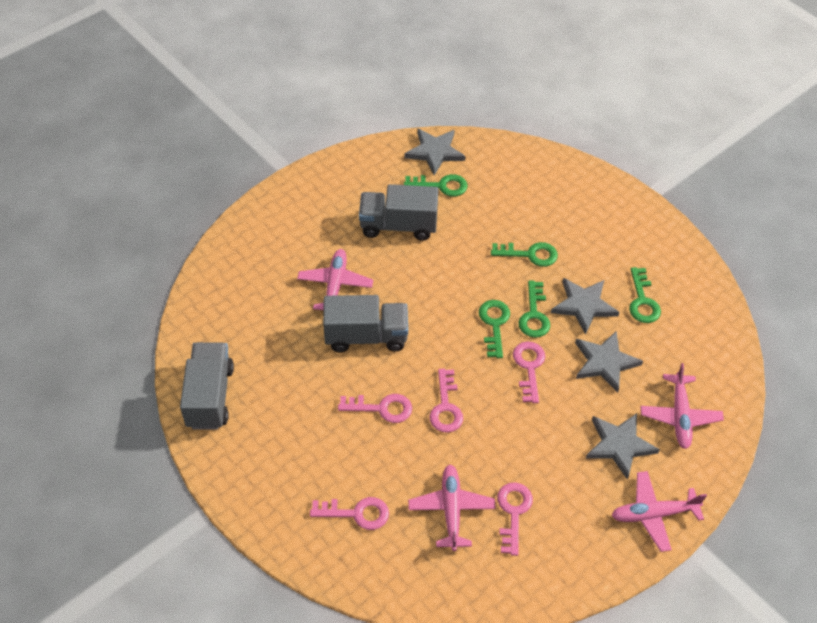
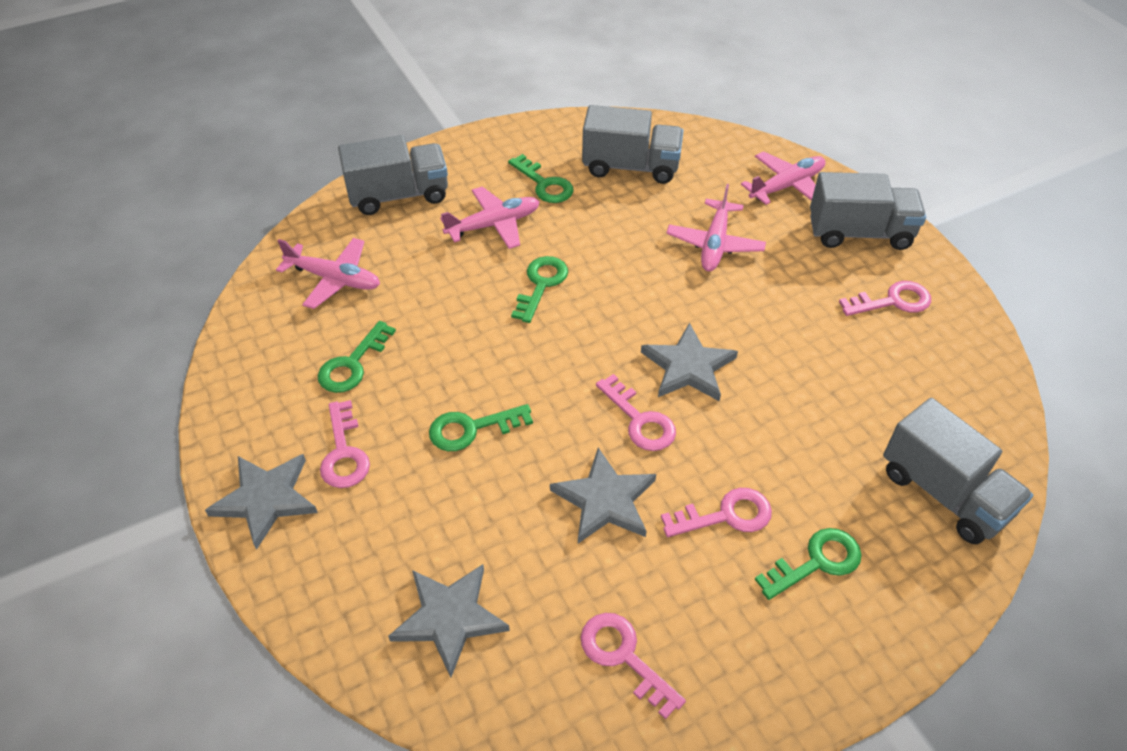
grey truck: 3 -> 4

